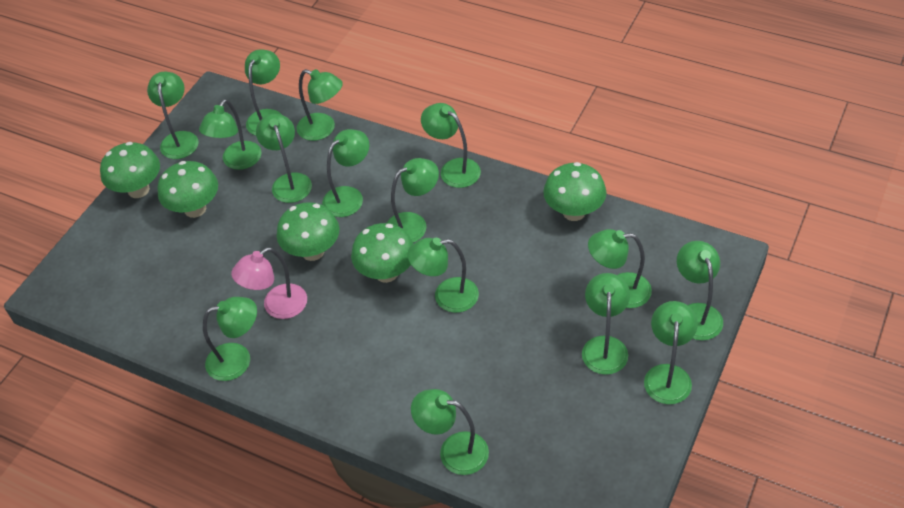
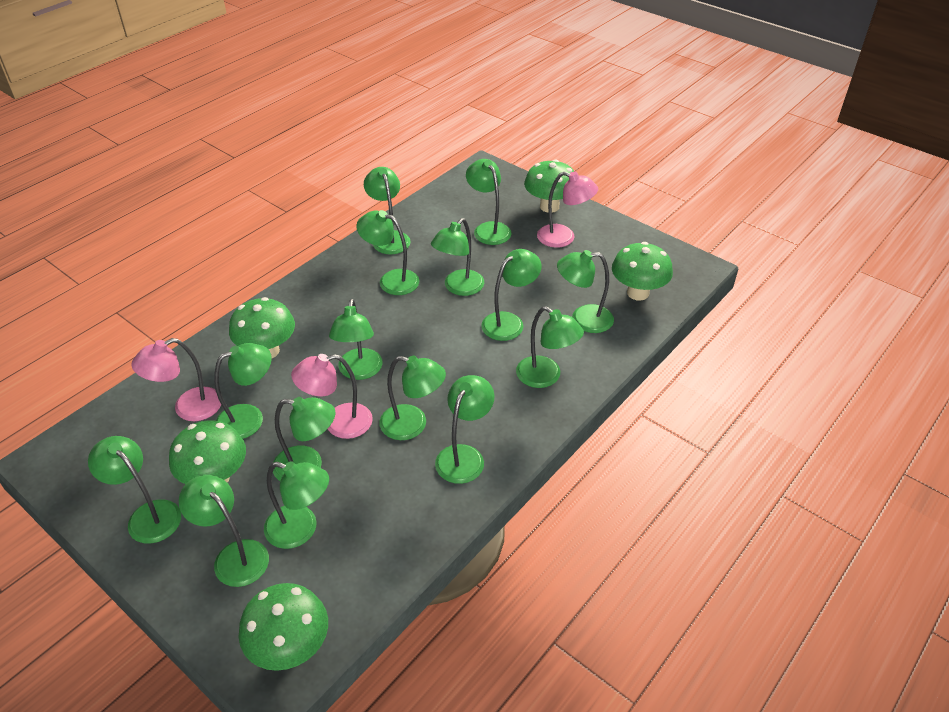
pink lamp: 1 -> 3

